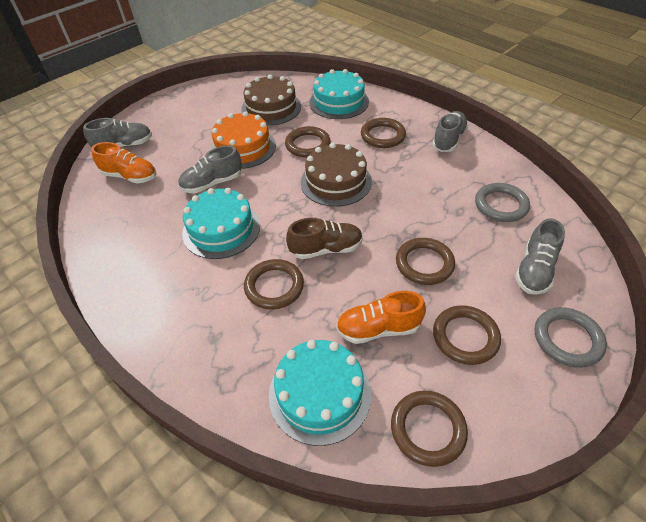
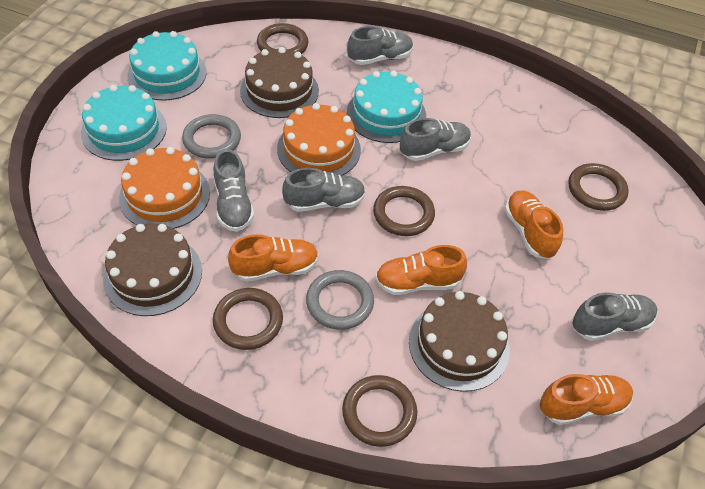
brown cake: 2 -> 3
brown ring: 6 -> 5
brown shoe: 1 -> 0
grey shoe: 4 -> 5
orange cake: 1 -> 2
orange shoe: 2 -> 4

